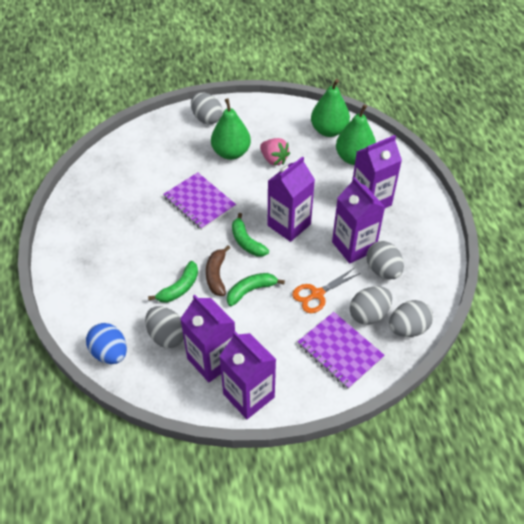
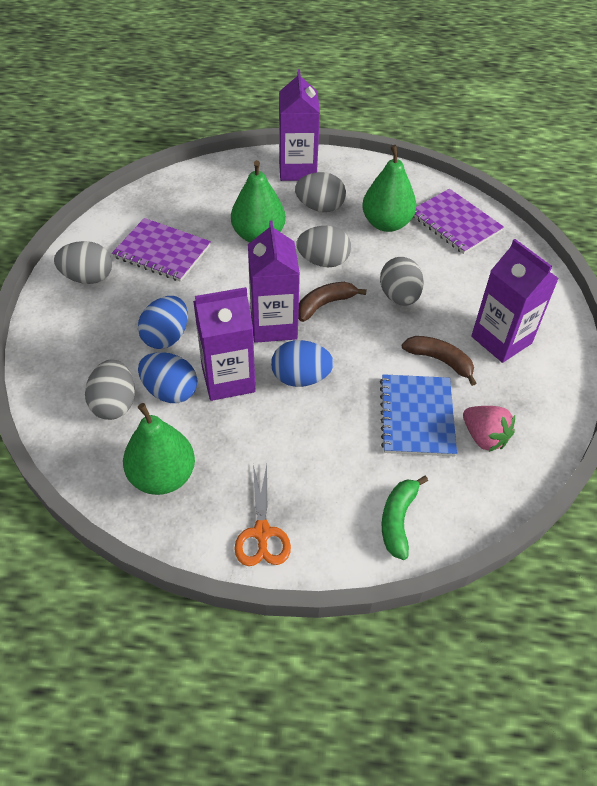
blue egg: 1 -> 3
blue notebook: 0 -> 1
brown banana: 1 -> 2
green banana: 3 -> 1
purple carton: 5 -> 4

